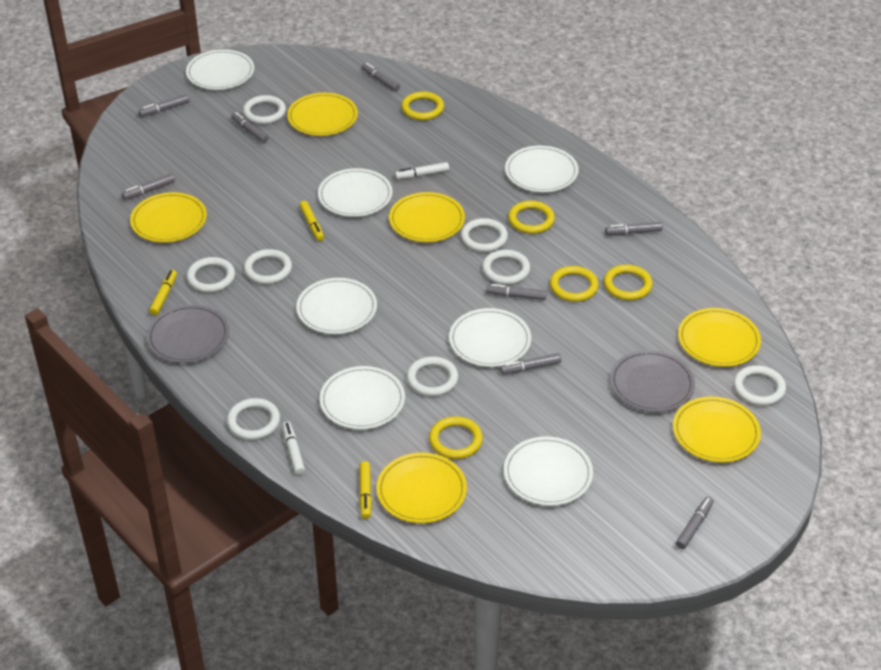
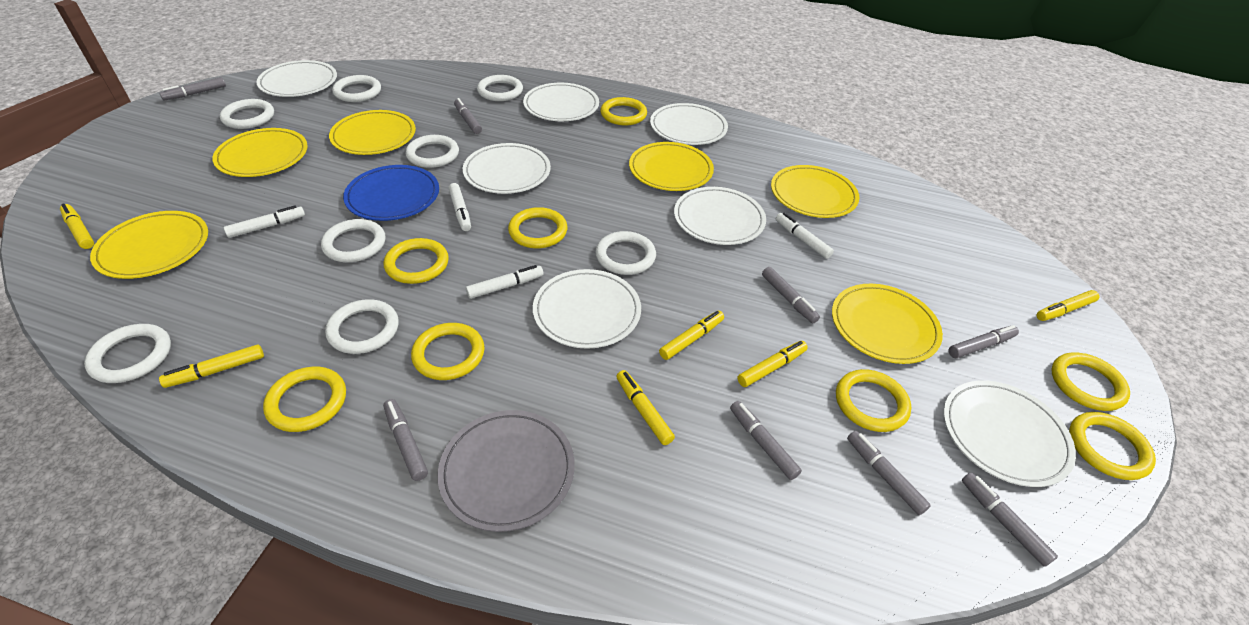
blue plate: 0 -> 1
grey plate: 2 -> 1
white marker: 2 -> 4
yellow marker: 3 -> 6
yellow ring: 5 -> 8

